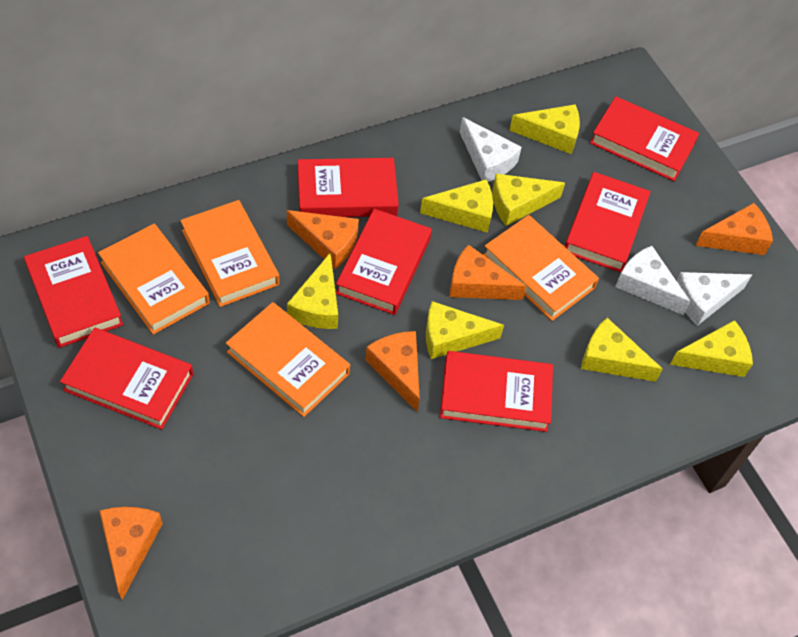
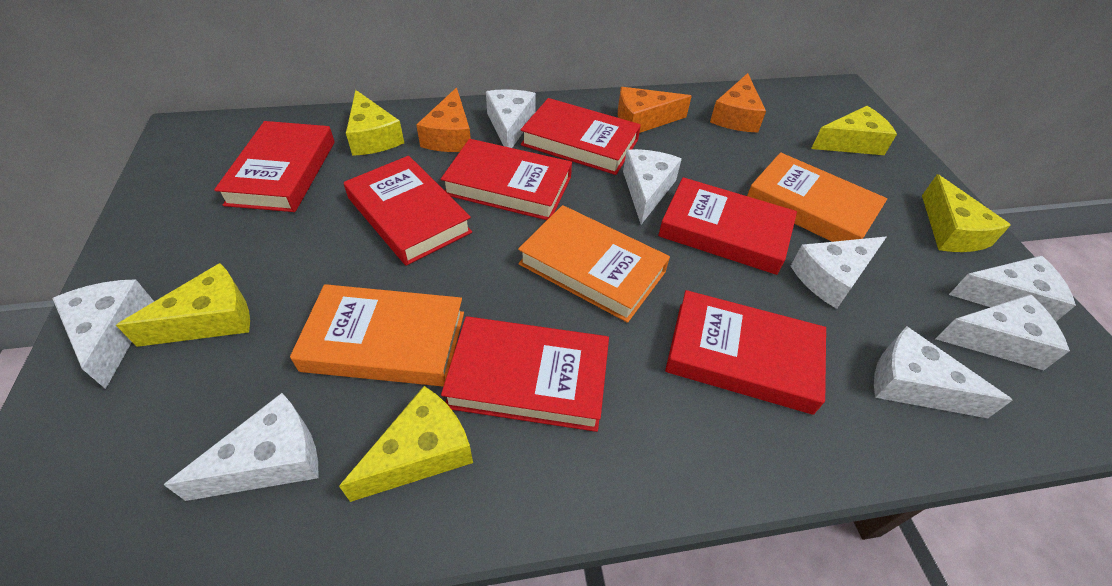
orange book: 4 -> 3
orange cheese: 5 -> 3
white cheese: 3 -> 8
yellow cheese: 7 -> 5

